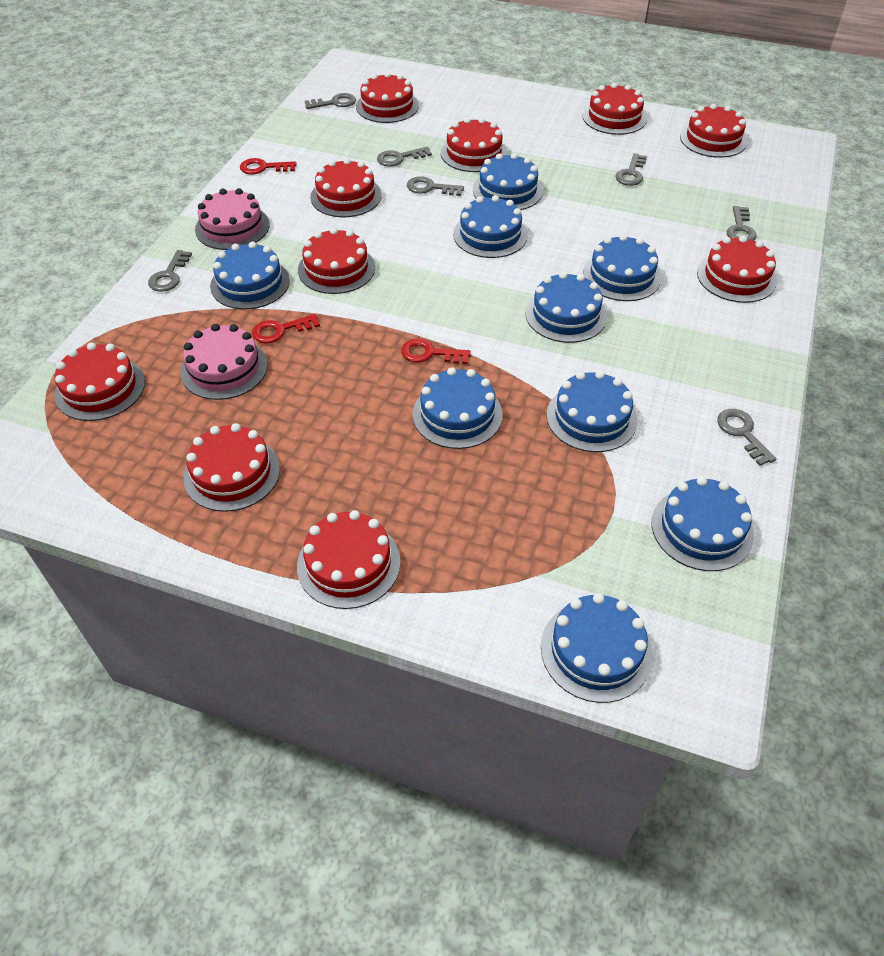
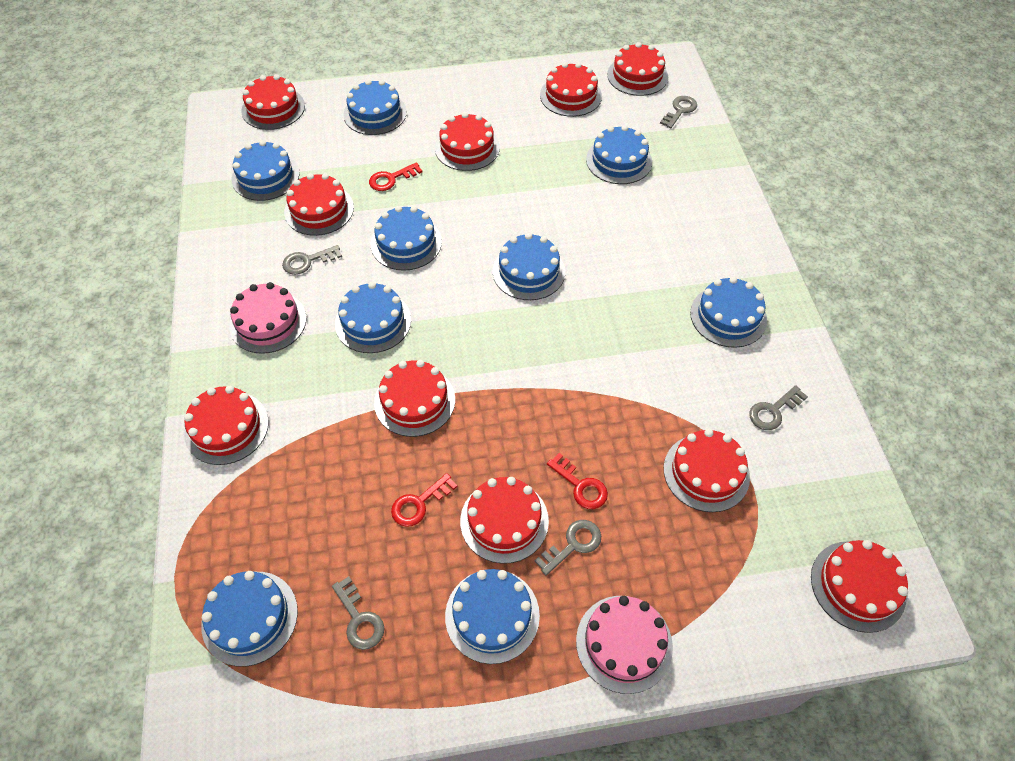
grey key: 7 -> 5

